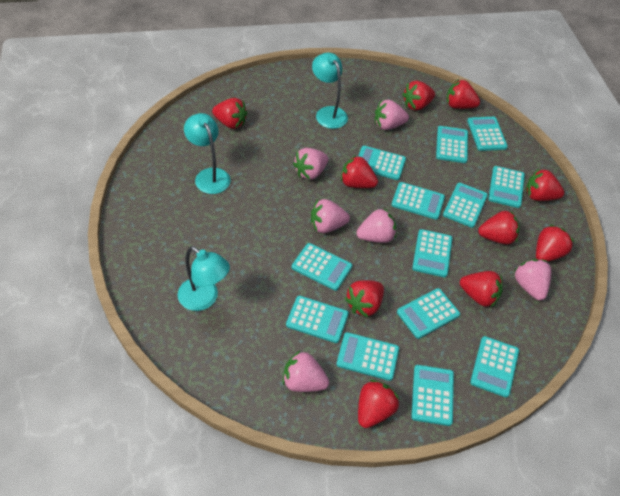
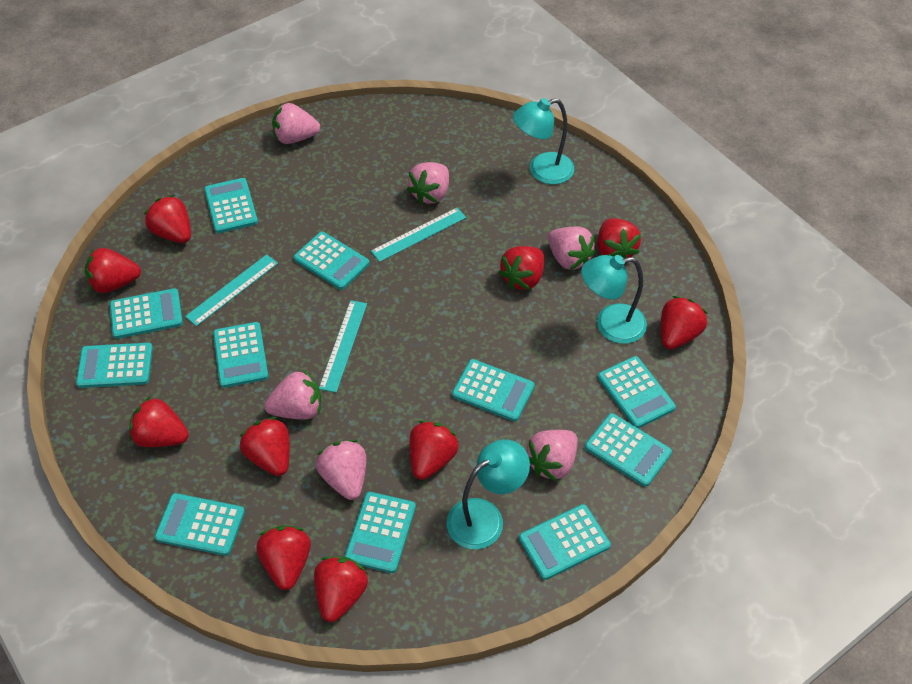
turquoise calculator: 13 -> 11
turquoise ruler: 0 -> 3

